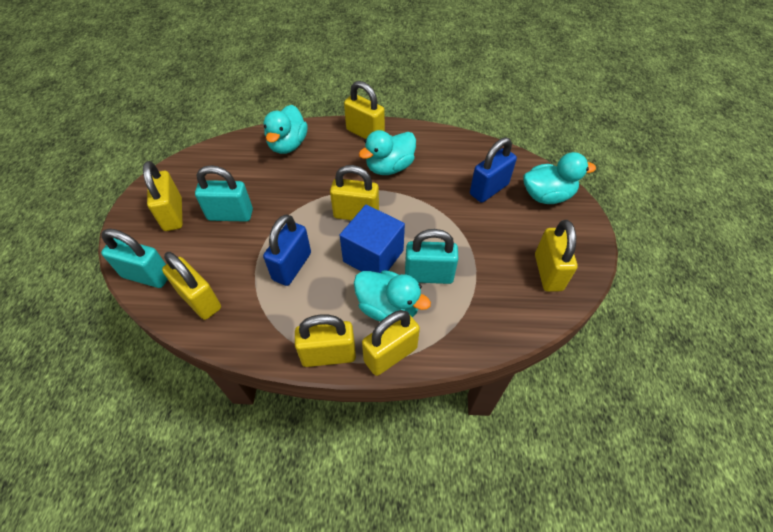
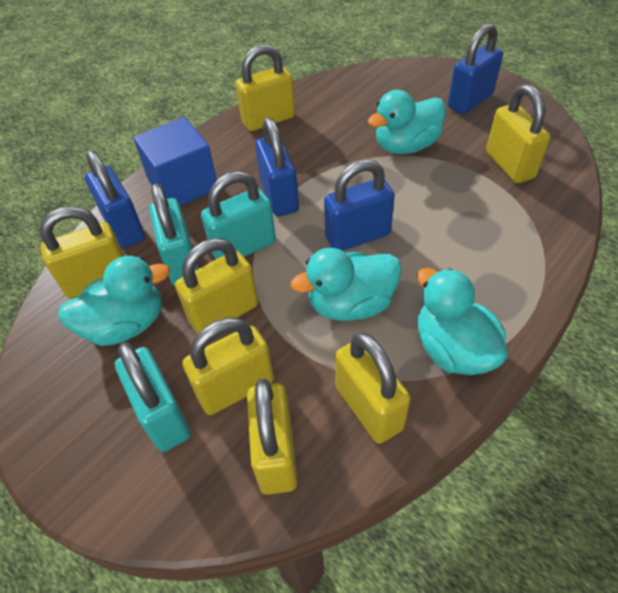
blue padlock: 2 -> 4

